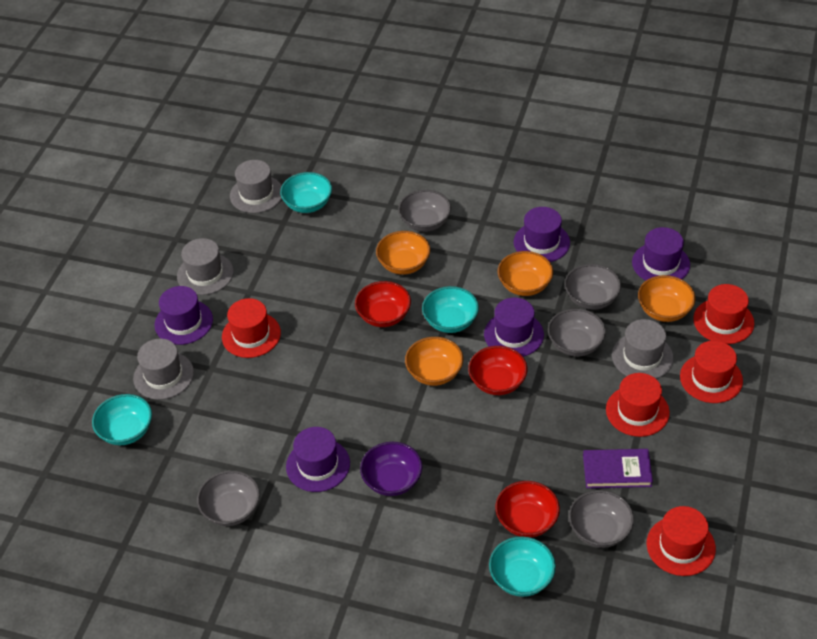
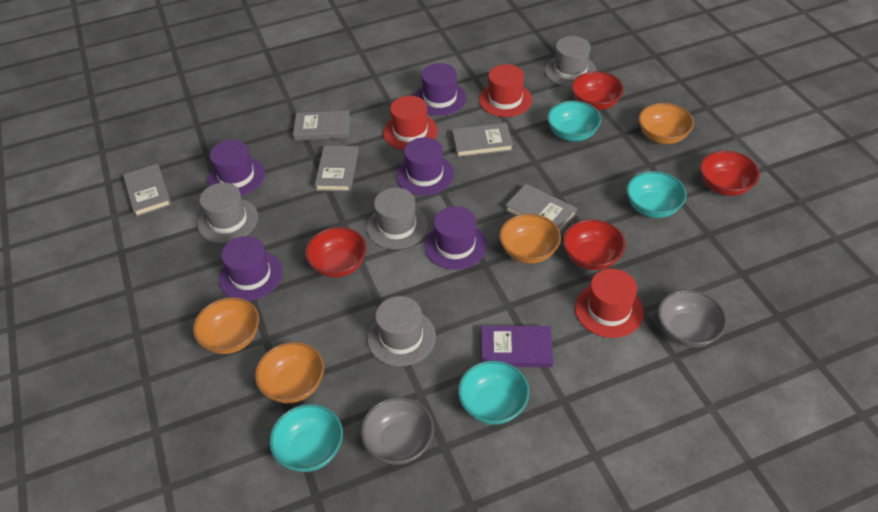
grey book: 0 -> 5
grey bowl: 5 -> 2
purple bowl: 1 -> 0
red bowl: 3 -> 4
red hat: 5 -> 3

